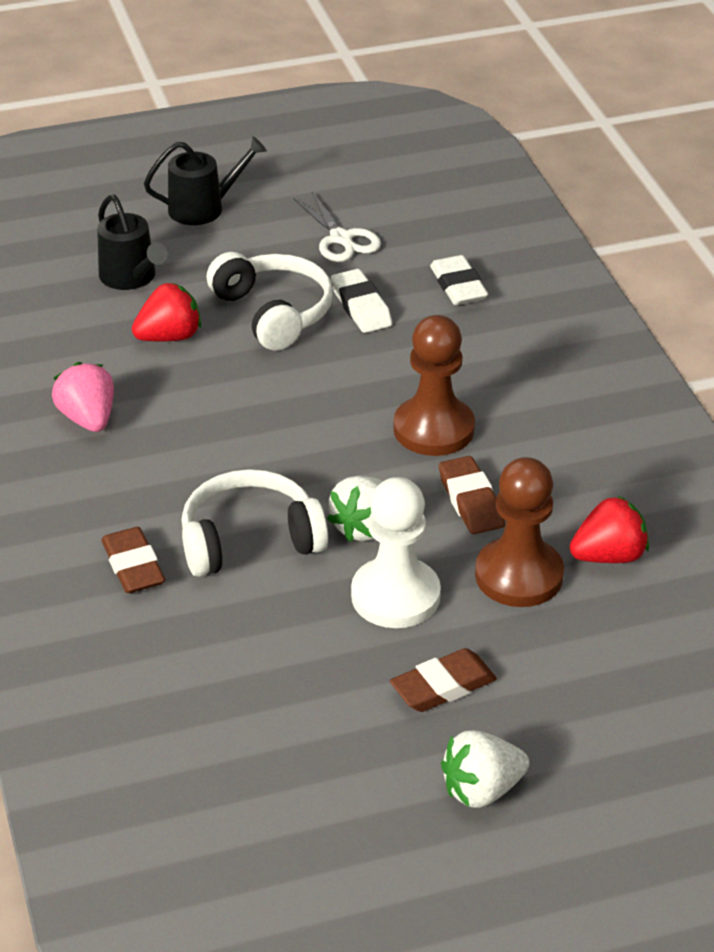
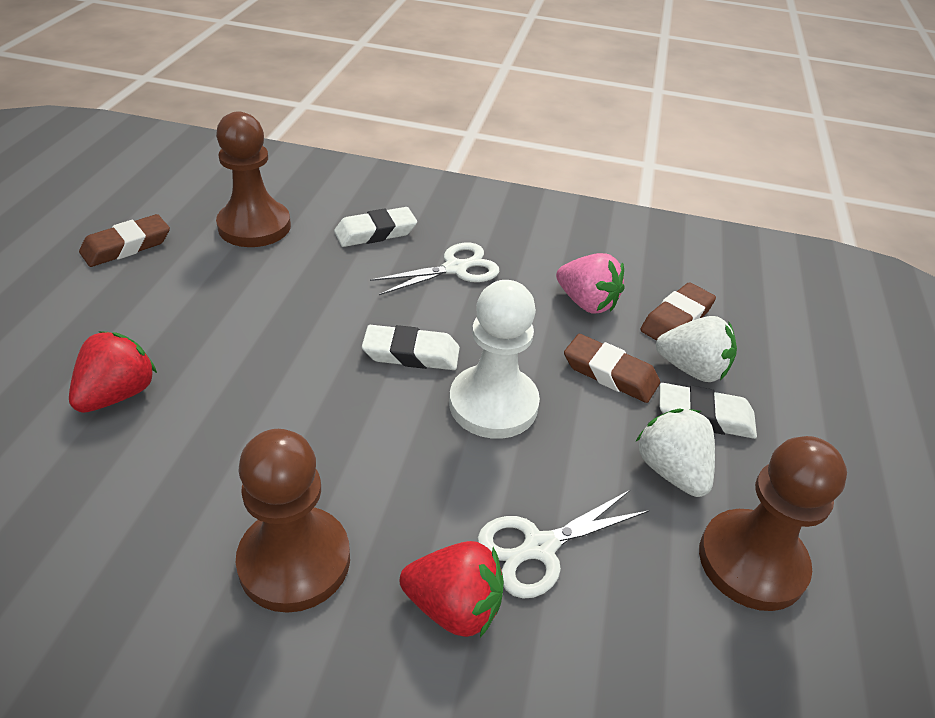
black watering can: 2 -> 0
brown pawn: 2 -> 3
white eraser: 2 -> 3
white headphones: 2 -> 0
white scissors: 1 -> 2

